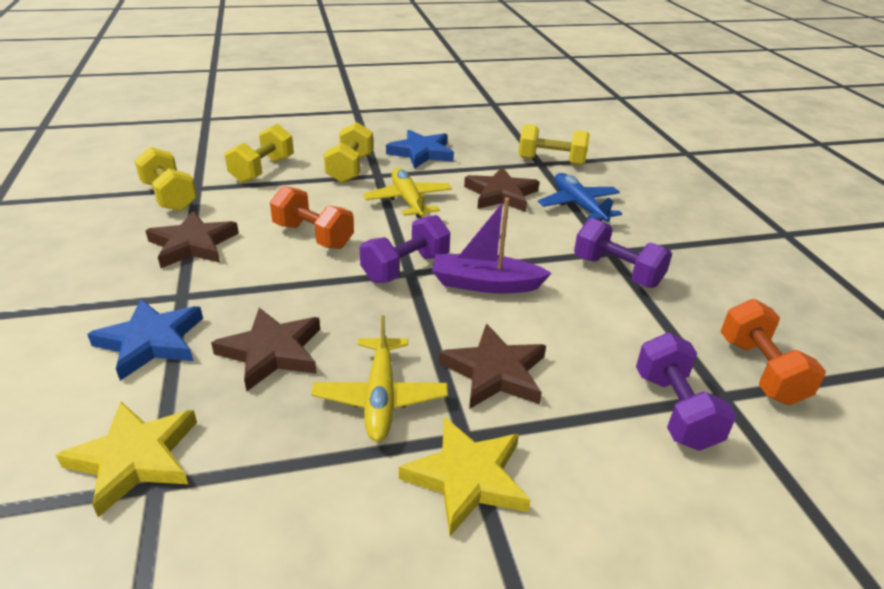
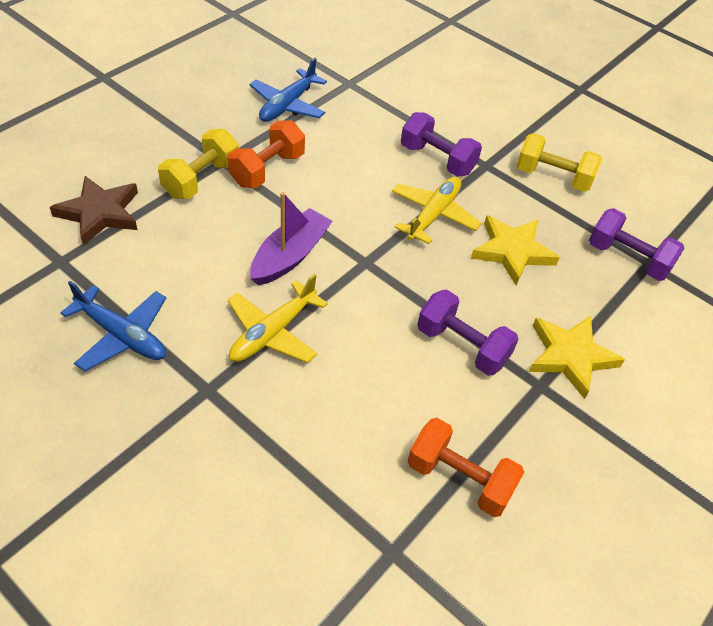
blue plane: 1 -> 2
blue star: 2 -> 0
brown star: 4 -> 1
yellow dumbbell: 4 -> 2

